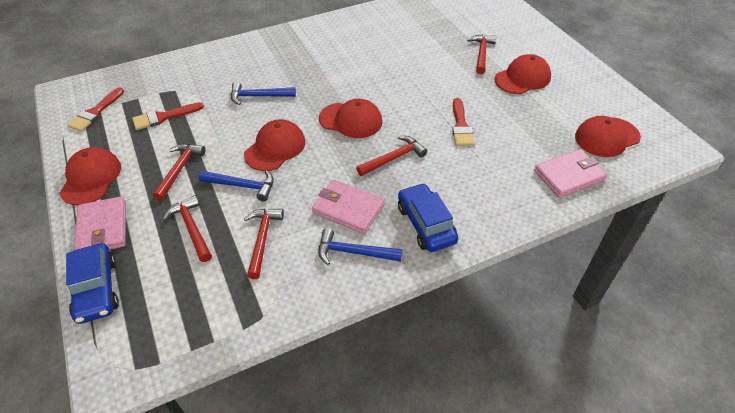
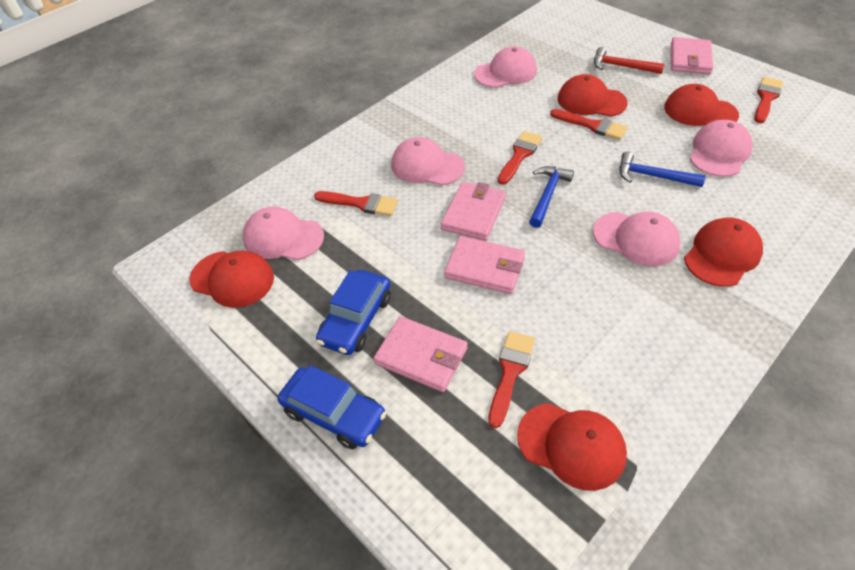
blue hammer: 3 -> 2
pink cap: 0 -> 5
pink wallet: 3 -> 4
red brush: 3 -> 5
red hammer: 5 -> 1

